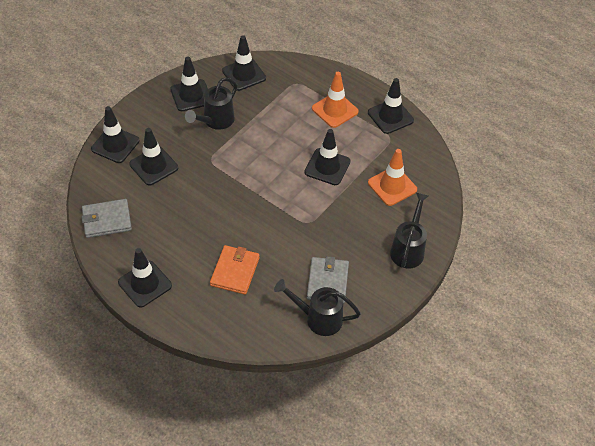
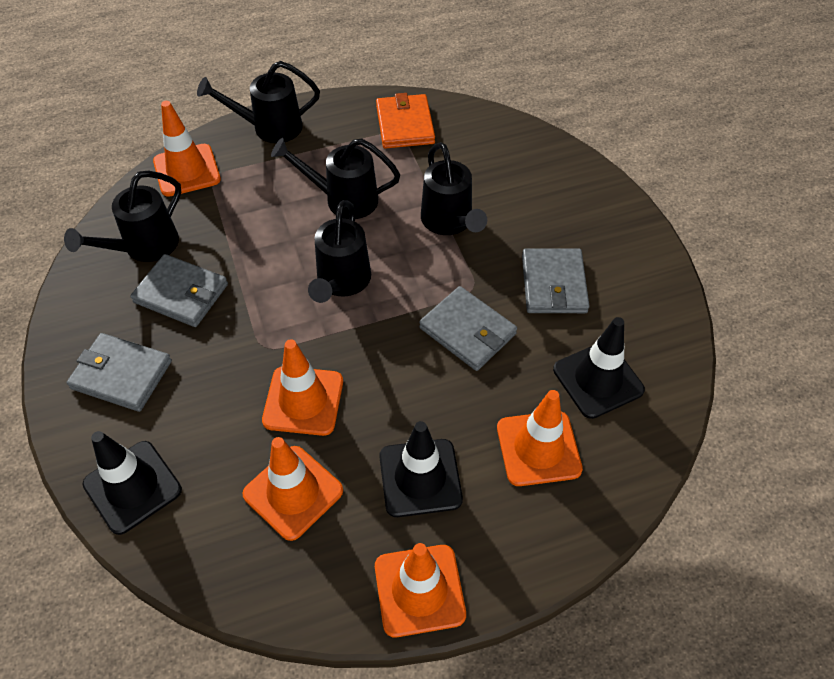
black traffic cone: 7 -> 3
black watering can: 3 -> 5
grey wallet: 2 -> 4
orange traffic cone: 2 -> 5

